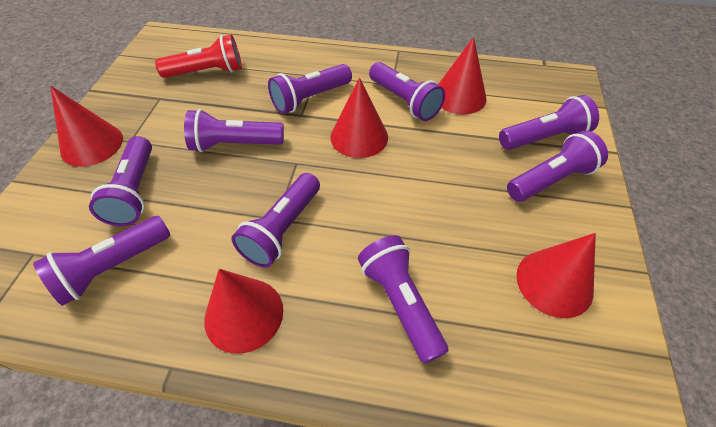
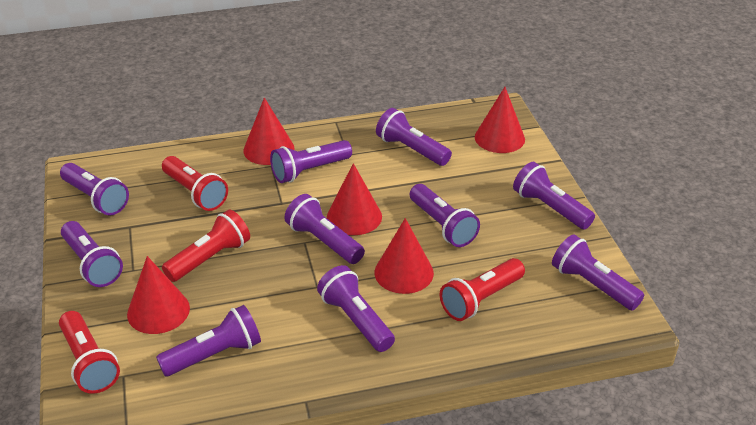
purple flashlight: 9 -> 10
red flashlight: 1 -> 4

